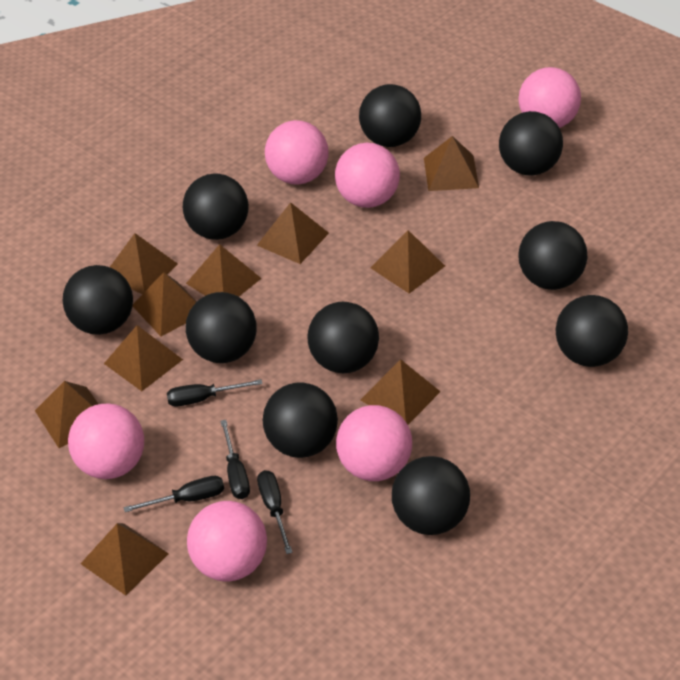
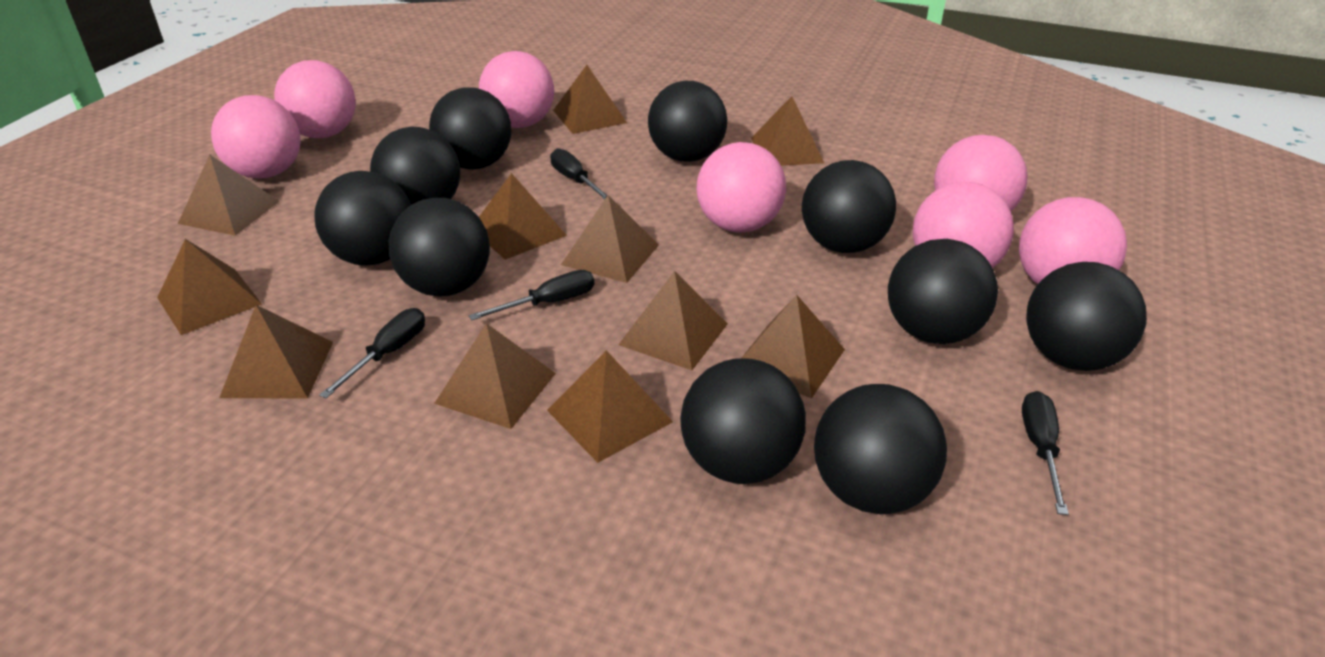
brown pyramid: 10 -> 11
pink ball: 6 -> 7

